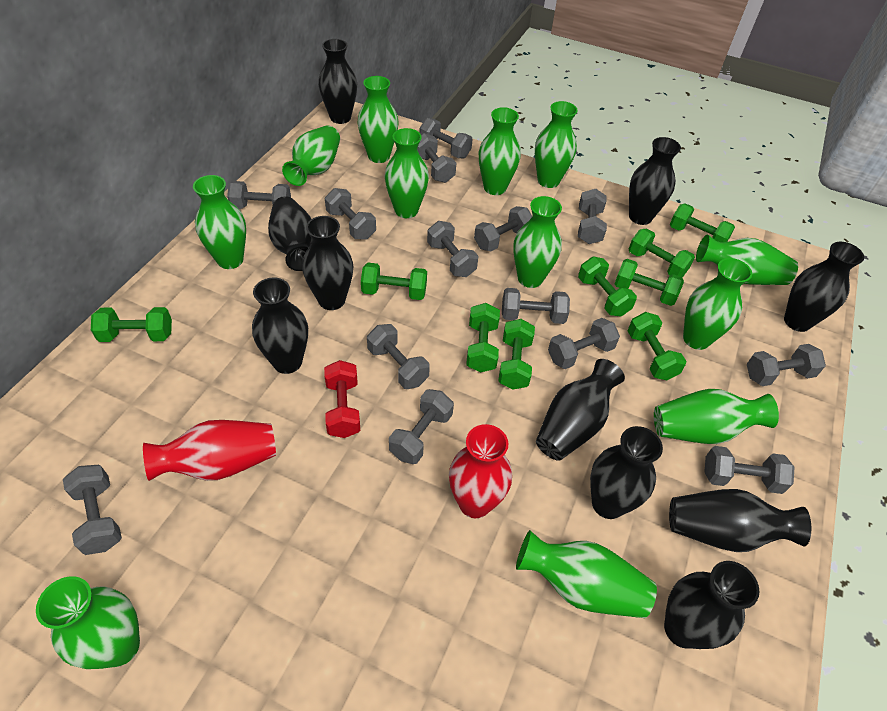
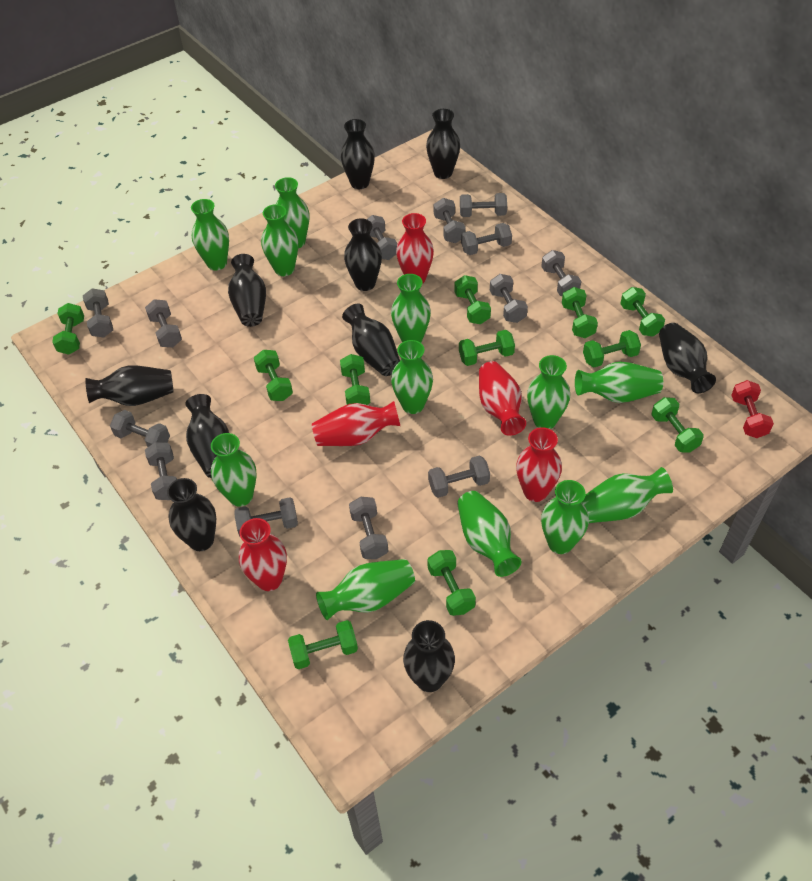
green dumbbell: 9 -> 11
grey dumbbell: 14 -> 13
red vase: 2 -> 5

